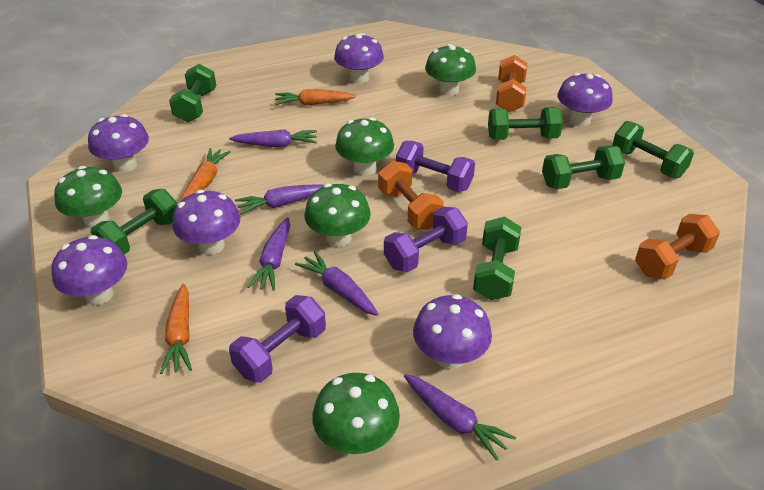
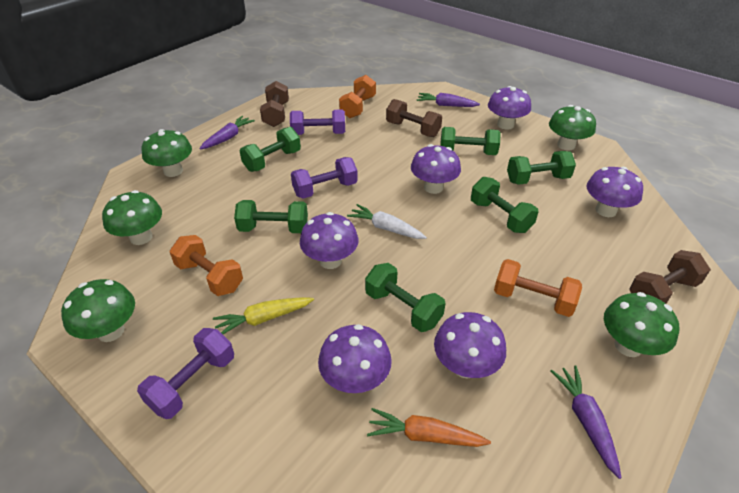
brown dumbbell: 0 -> 3
orange carrot: 3 -> 1
purple carrot: 5 -> 3
white carrot: 0 -> 1
yellow carrot: 0 -> 1

